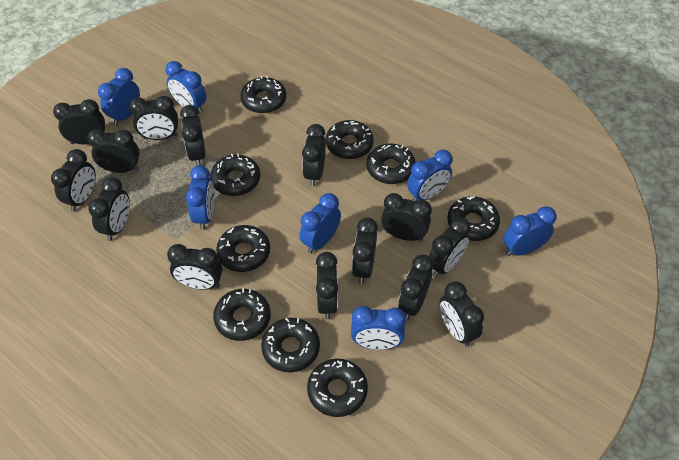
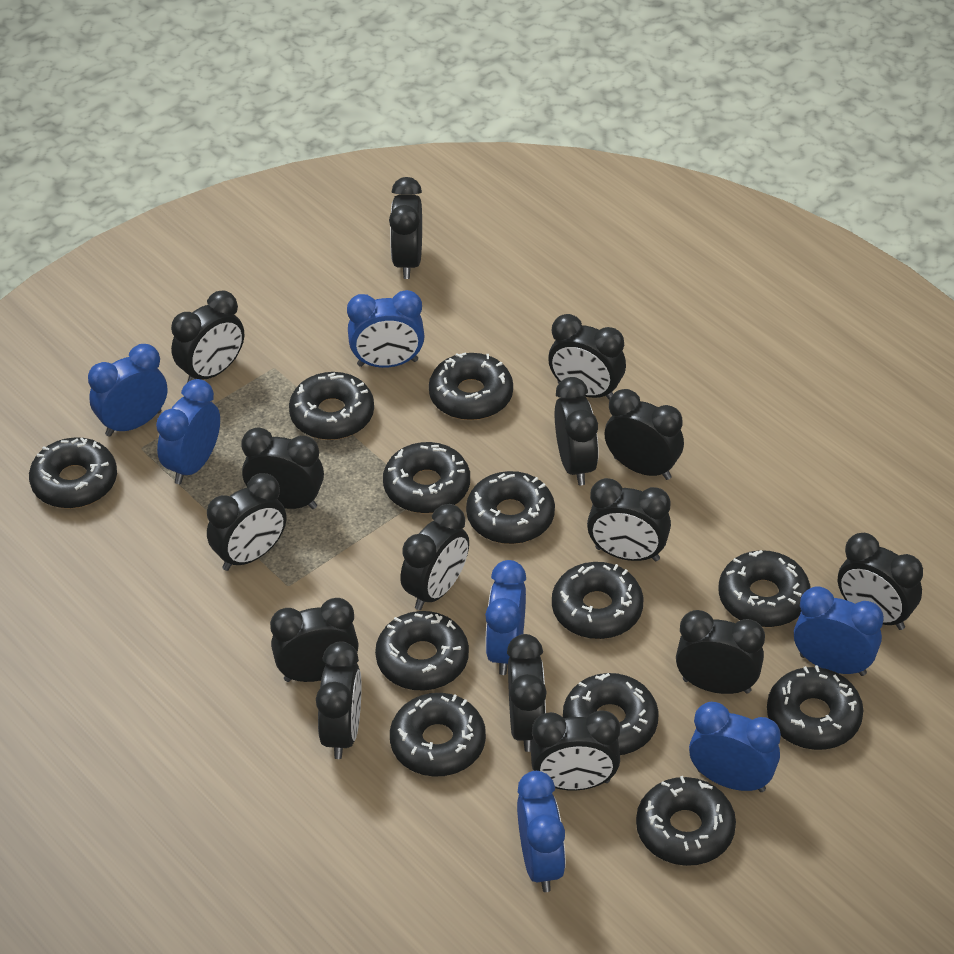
black clock: 14 -> 15
black donut: 9 -> 12

